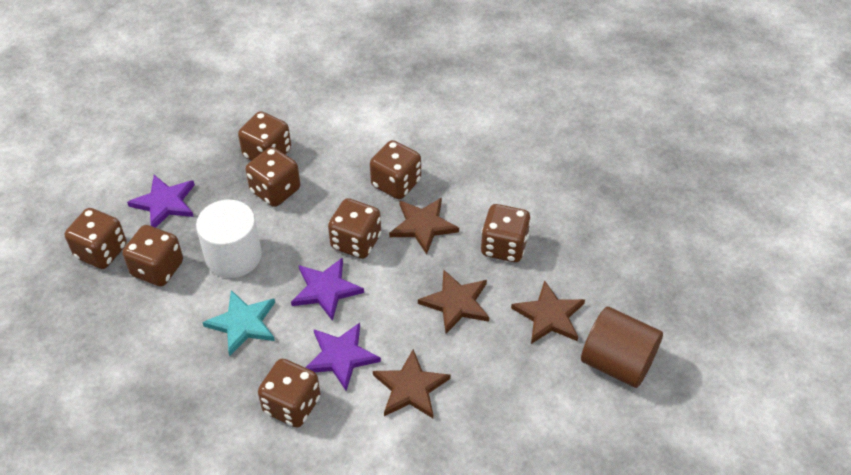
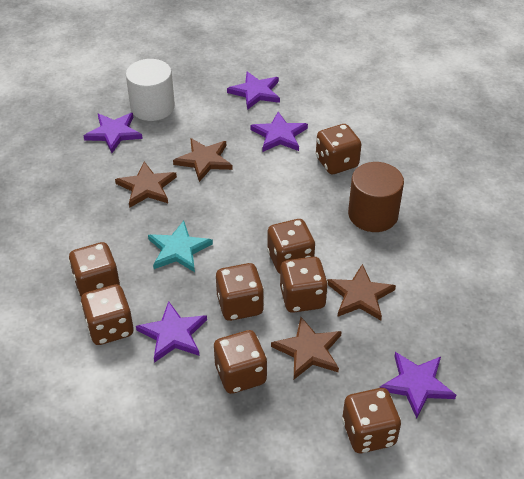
purple star: 3 -> 5

